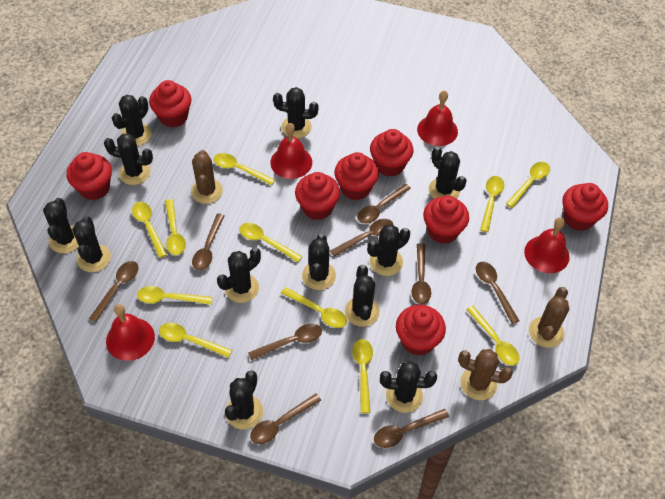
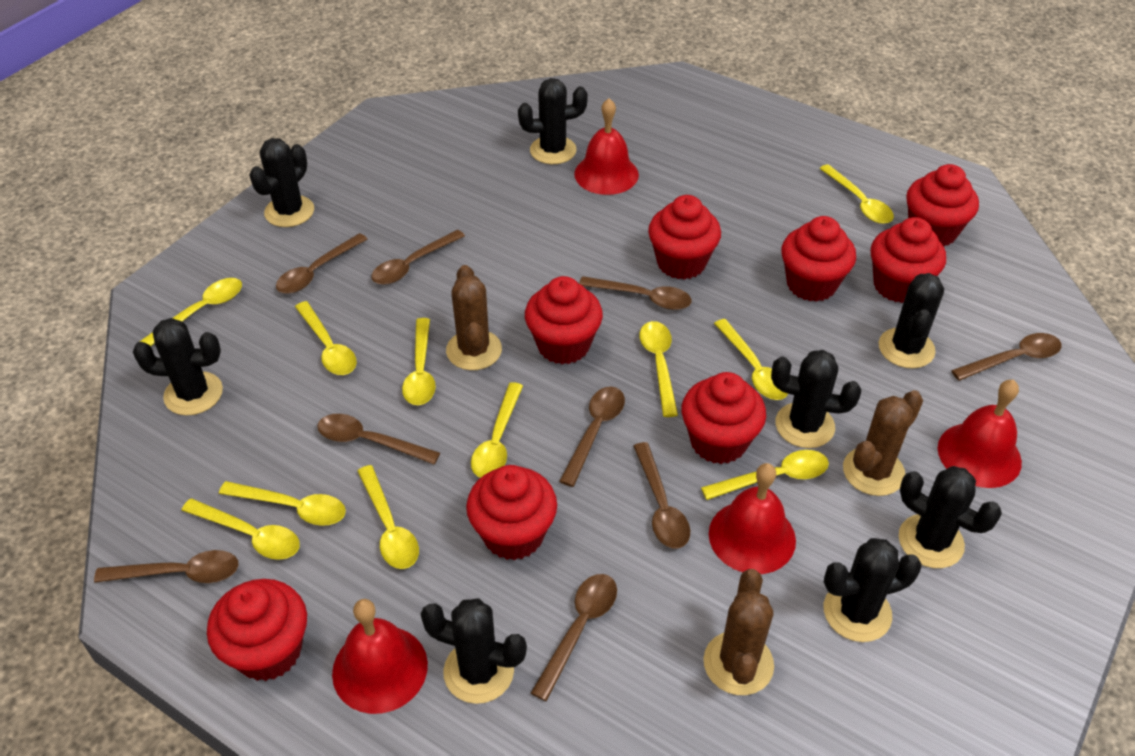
black cactus: 12 -> 8

